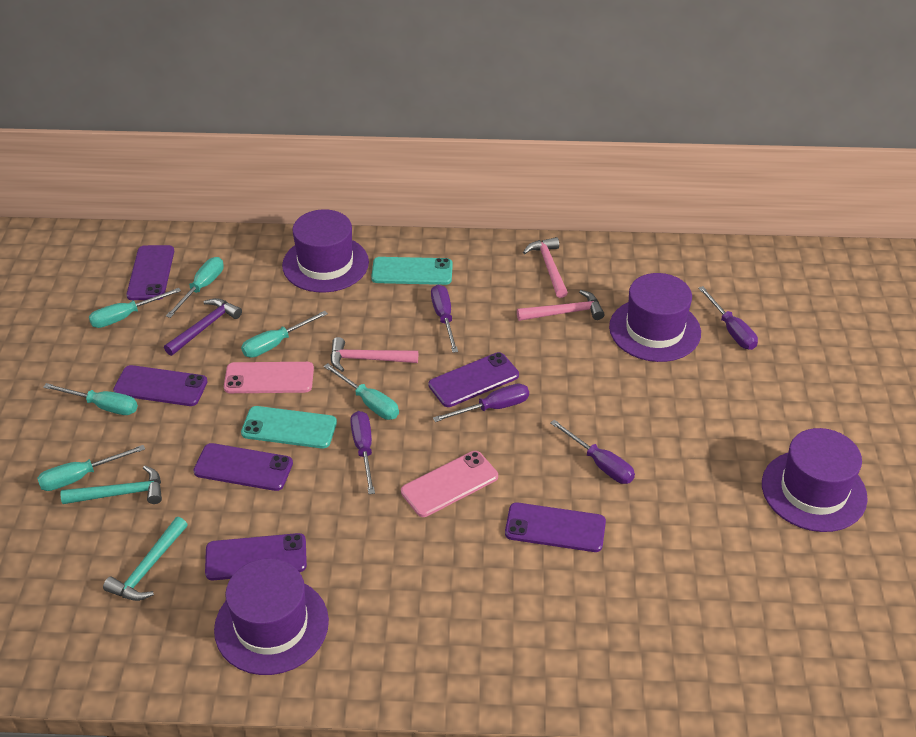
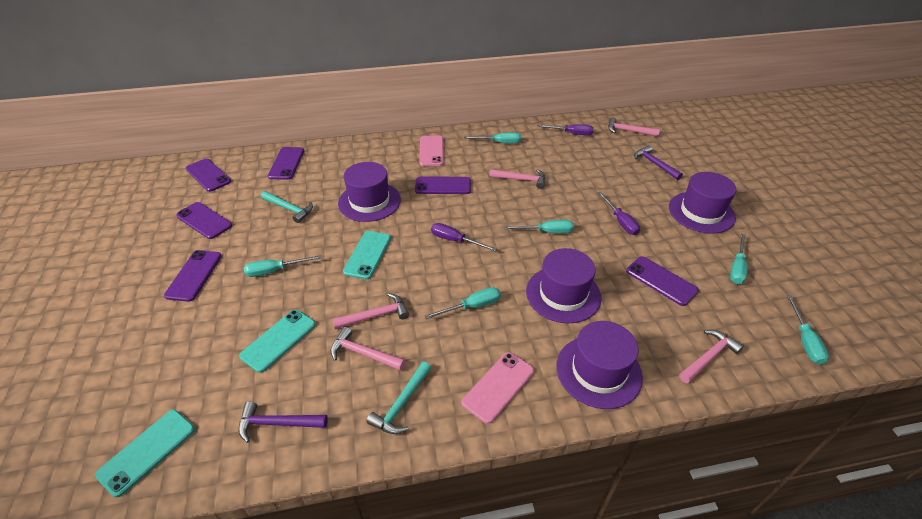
pink hammer: 3 -> 5
purple hammer: 1 -> 2
purple screwdriver: 5 -> 3
turquoise phone: 2 -> 3

